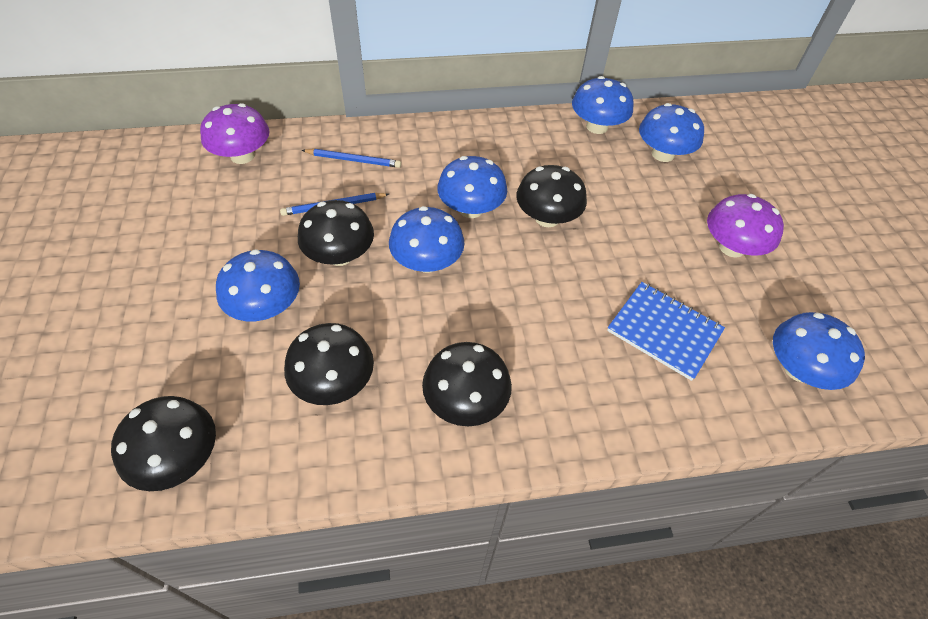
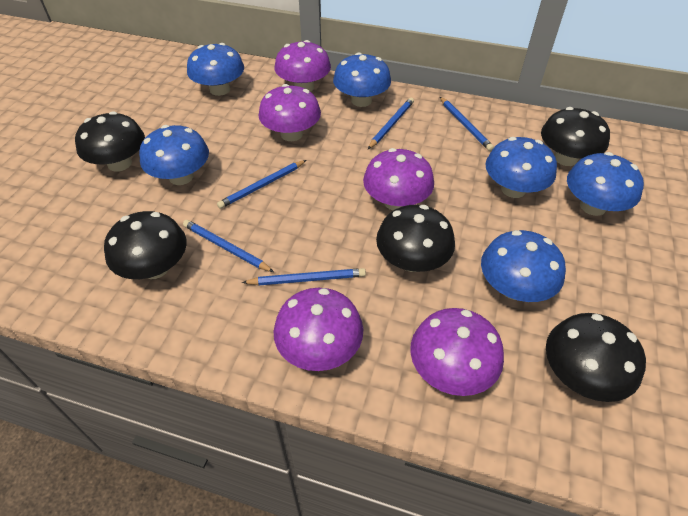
blue notebook: 1 -> 0
blue pencil: 2 -> 5
purple mushroom: 2 -> 5

